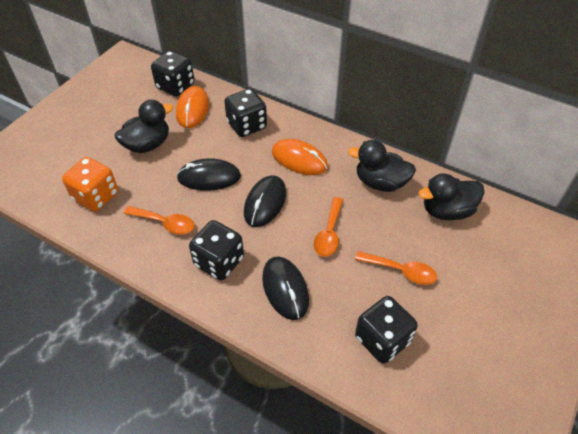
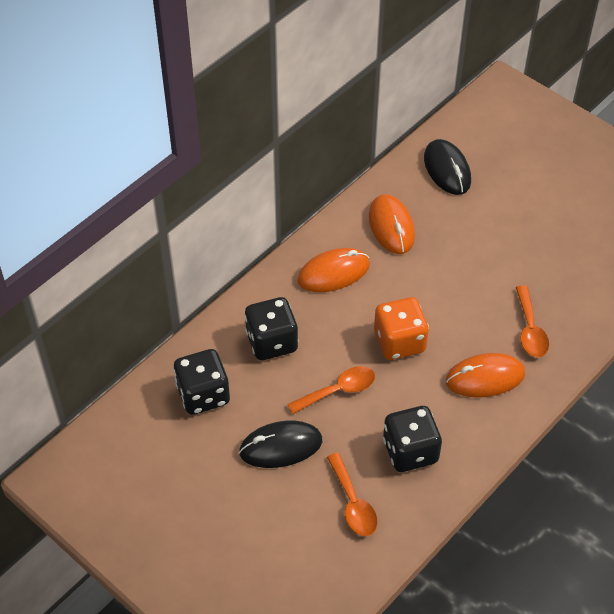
black dice: 4 -> 3
black duck: 3 -> 0
black mouse: 3 -> 2
orange mouse: 2 -> 3

